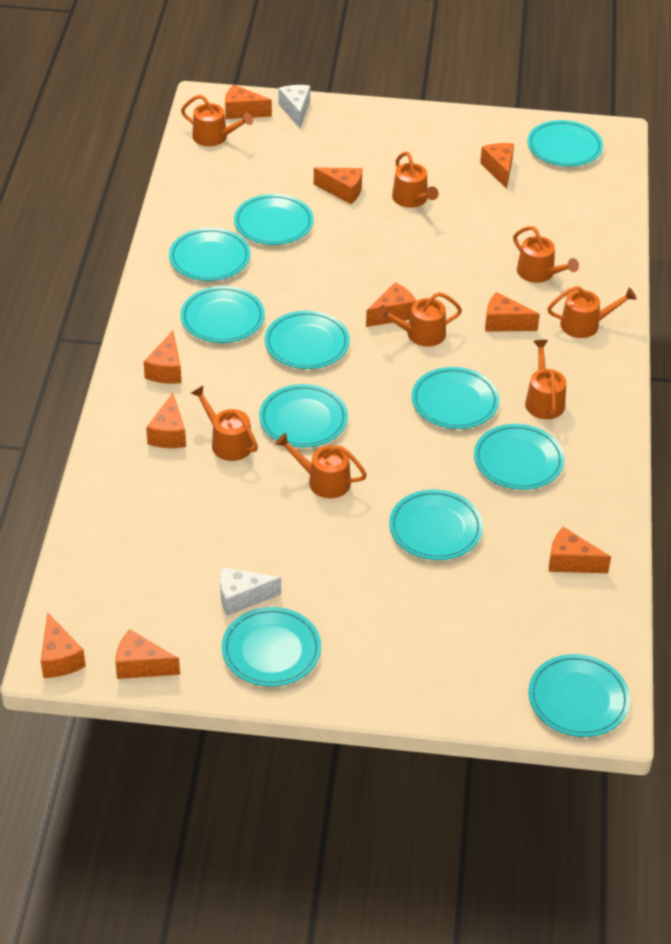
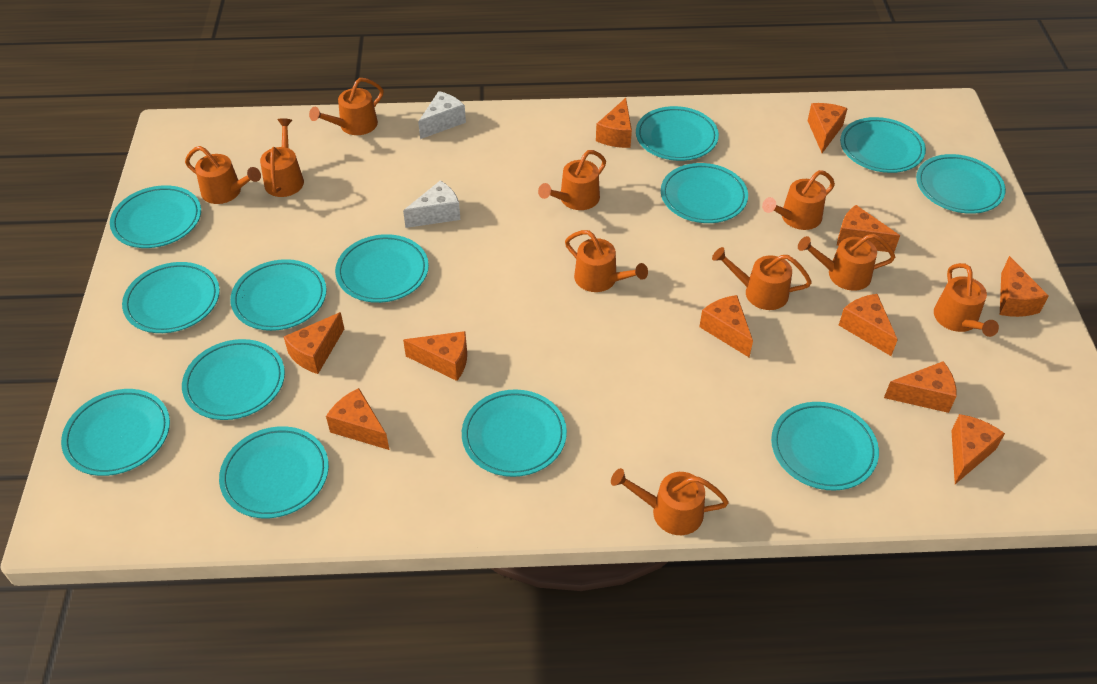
orange cheese: 10 -> 11
orange watering can: 8 -> 10
turquoise plate: 11 -> 13

